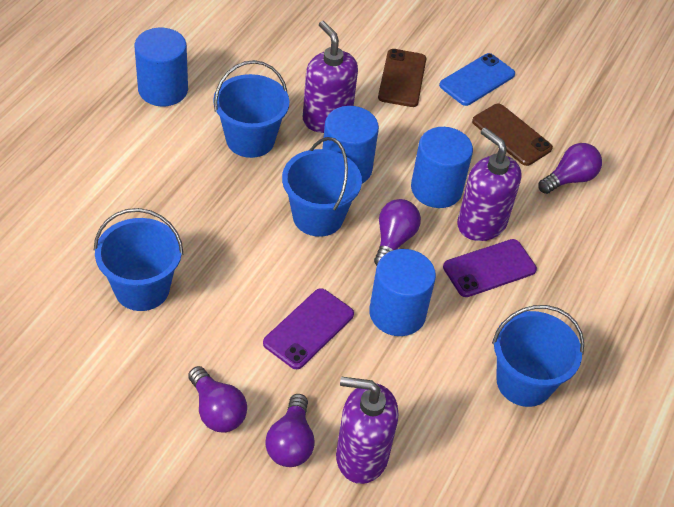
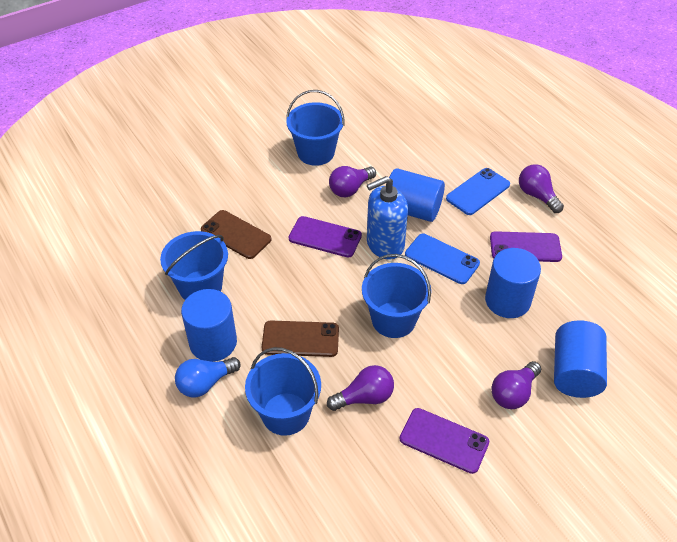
blue light bulb: 0 -> 1
blue phone: 1 -> 2
blue soap dispenser: 0 -> 1
purple phone: 2 -> 3
purple soap dispenser: 3 -> 0

